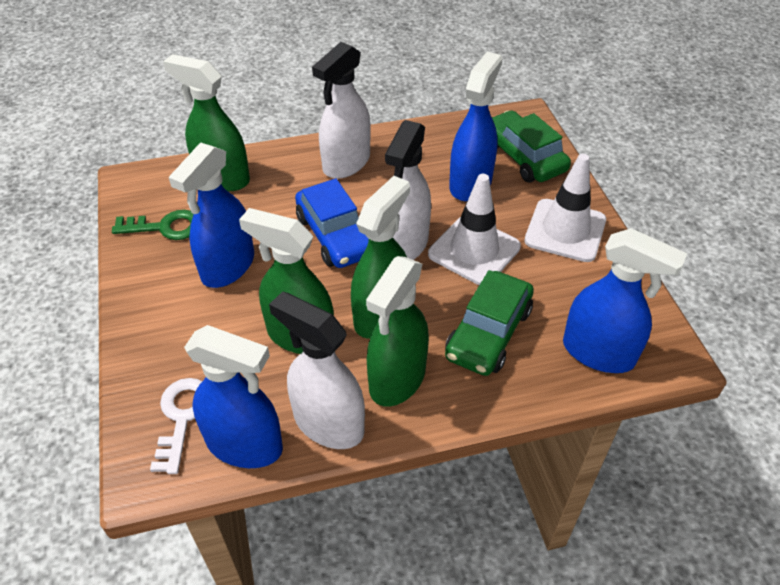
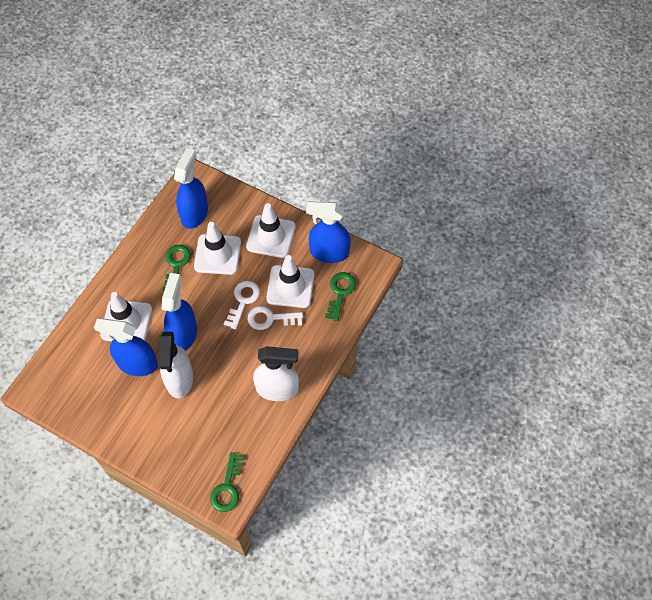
blue car: 1 -> 0
green car: 2 -> 0
green key: 1 -> 3
green spray bottle: 4 -> 0
white key: 1 -> 2
white spray bottle: 3 -> 2
white traffic cone: 2 -> 4

